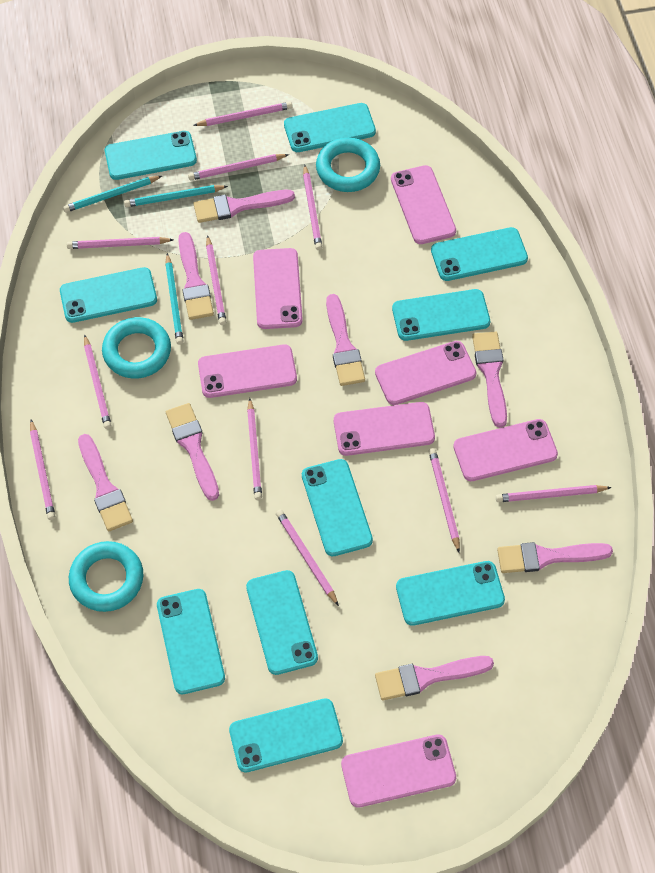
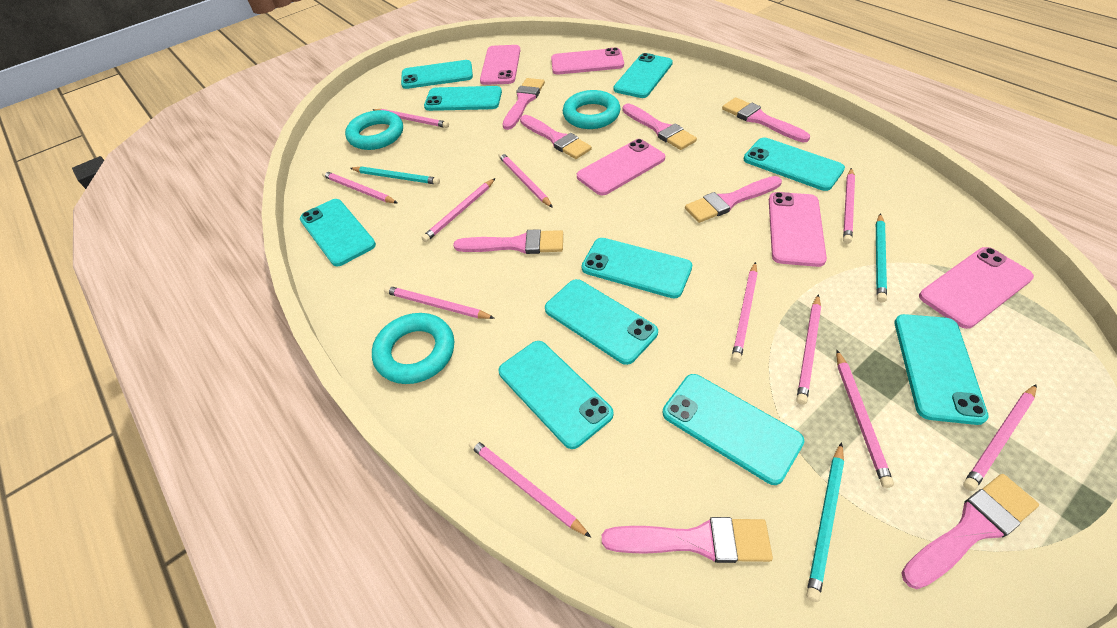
pink phone: 7 -> 5

